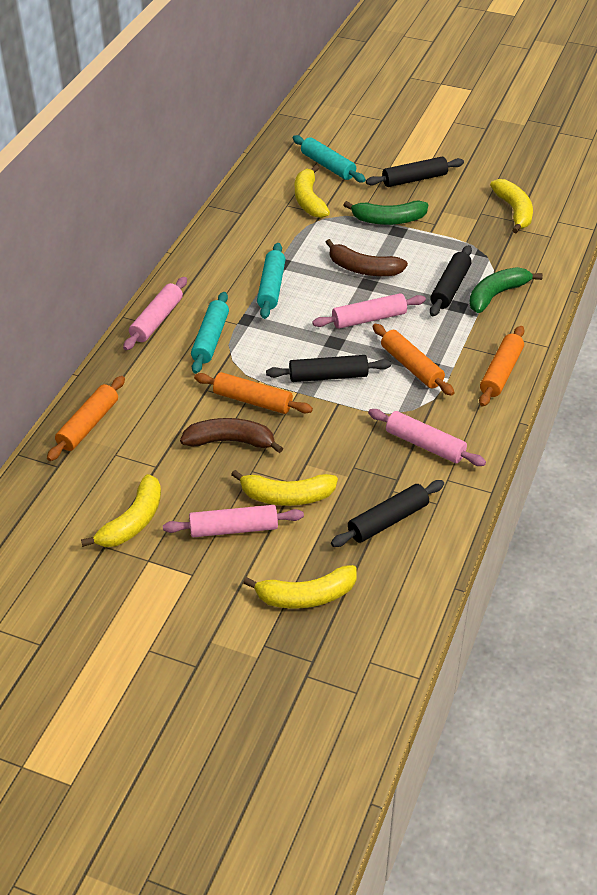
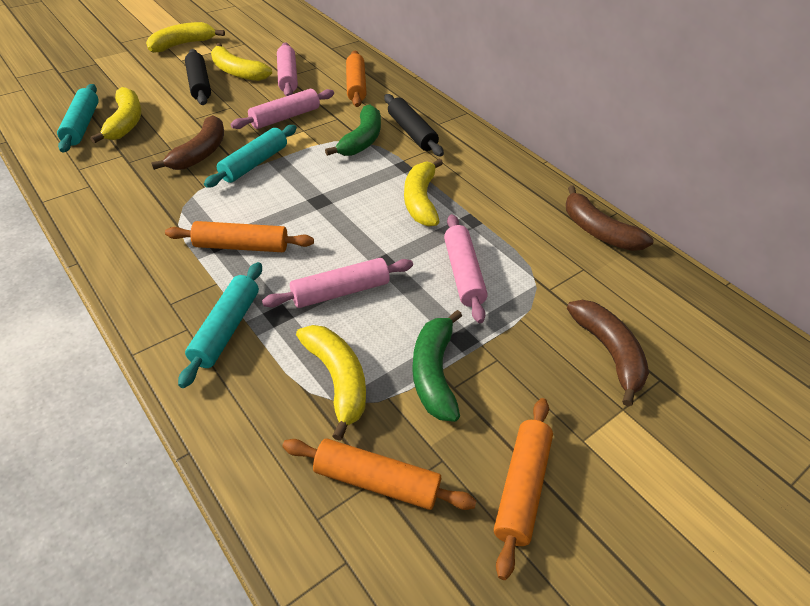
black rolling pin: 4 -> 2
brown banana: 2 -> 3

